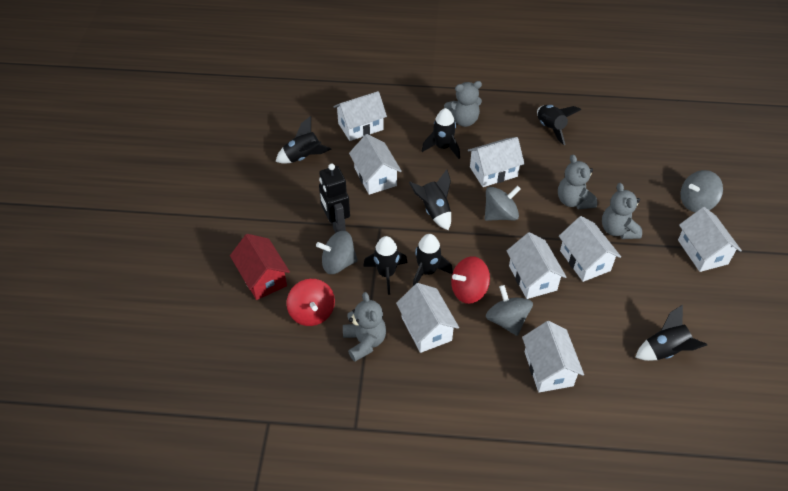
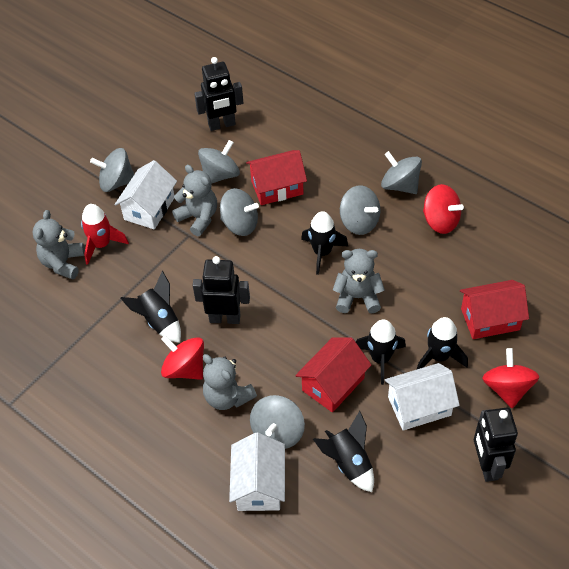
black robot: 1 -> 3
black rocket: 7 -> 5
grey spinning top: 4 -> 6
red house: 1 -> 3
red rocket: 0 -> 1
red spinning top: 2 -> 3
white house: 8 -> 3

